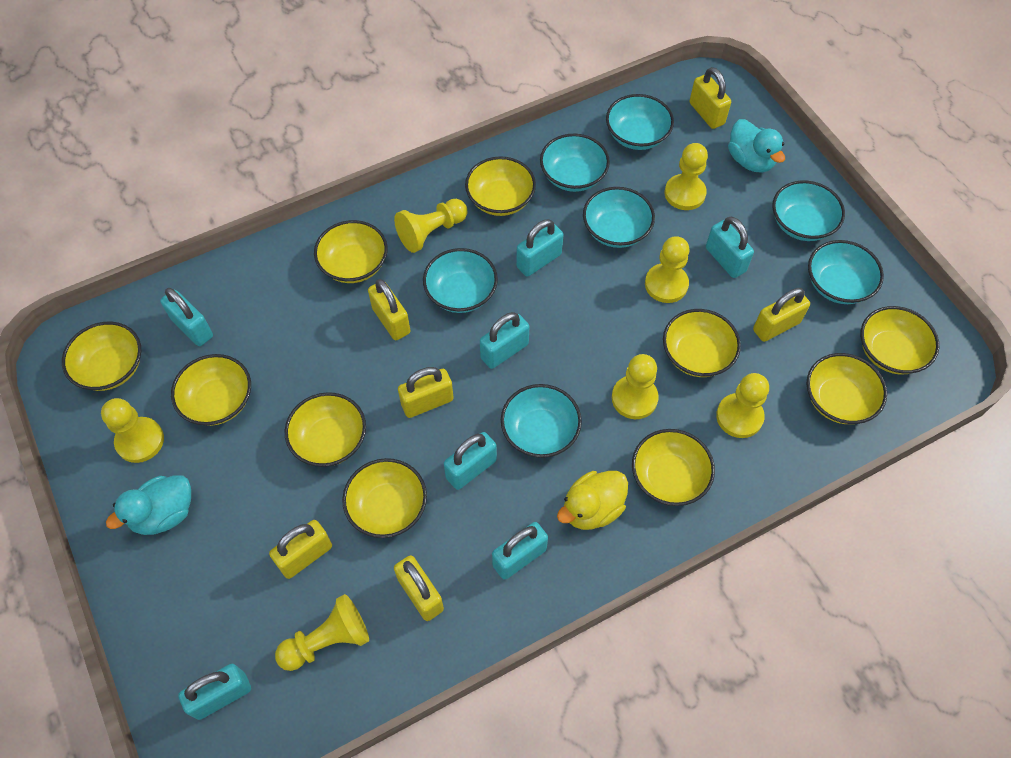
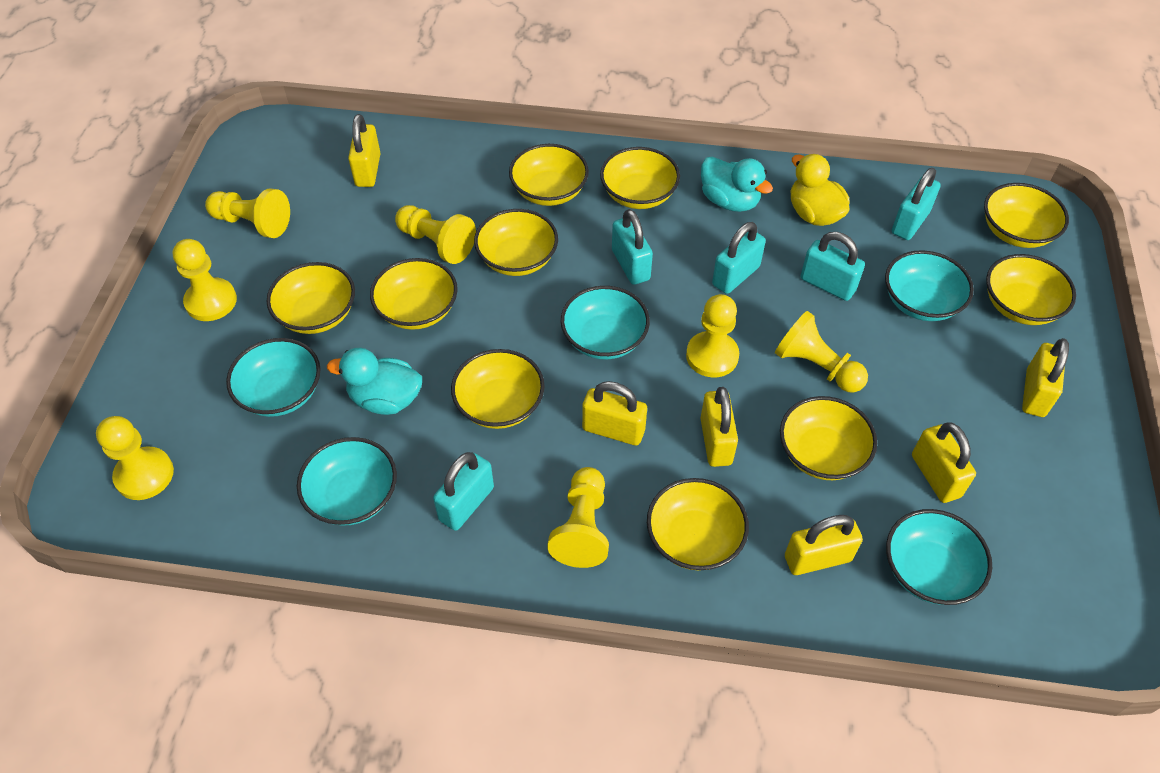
turquoise bowl: 7 -> 5
turquoise padlock: 7 -> 5

